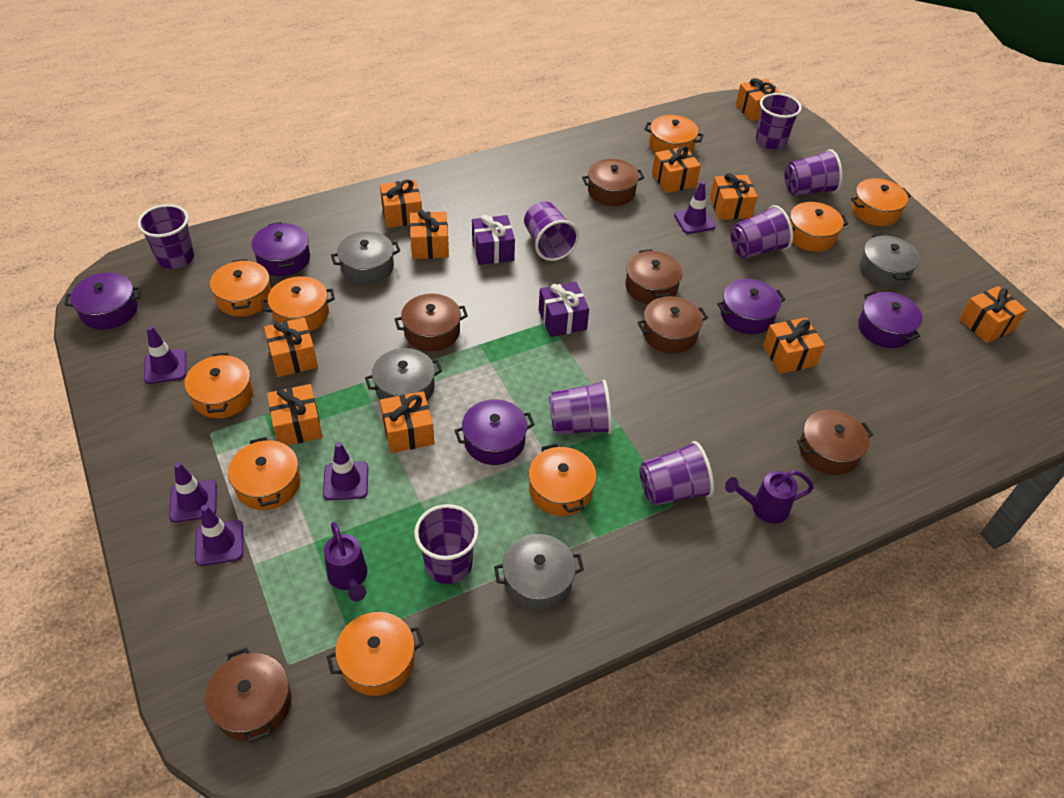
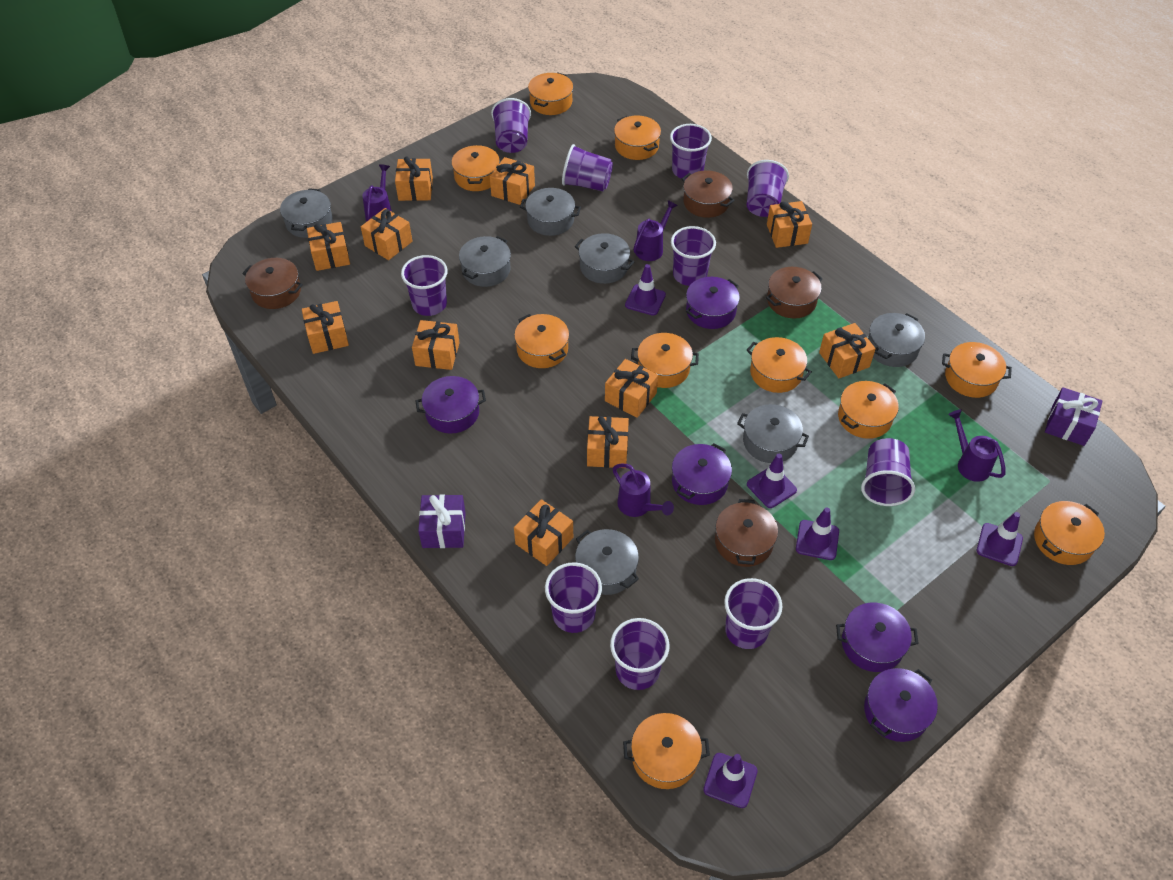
brown pot: 6 -> 4
grey pot: 4 -> 7
orange gift: 10 -> 11
orange pot: 9 -> 10
purple cup: 8 -> 10
purple watering can: 2 -> 4

